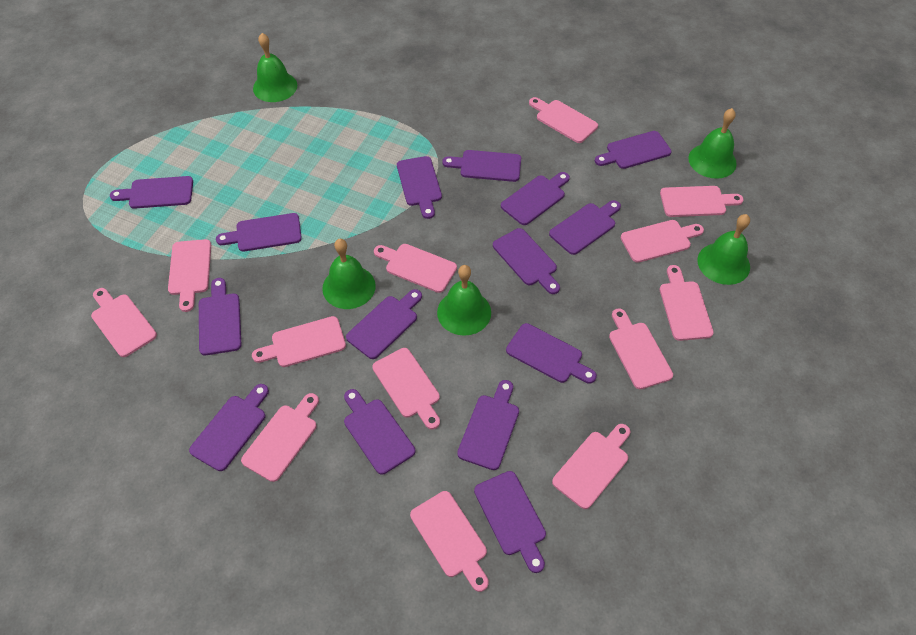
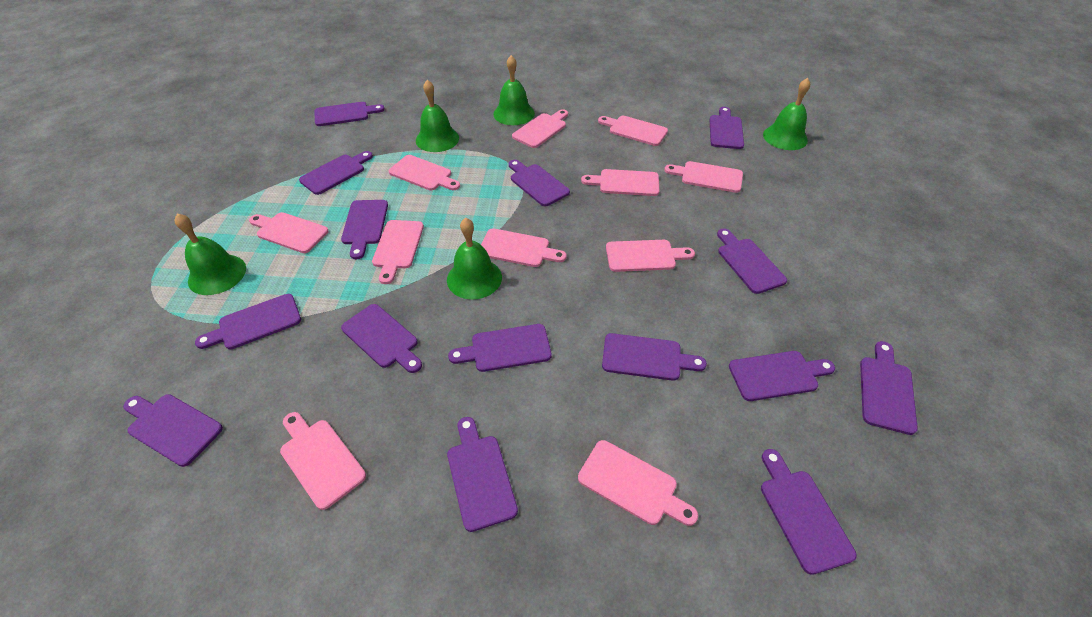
pink cutting board: 13 -> 11

